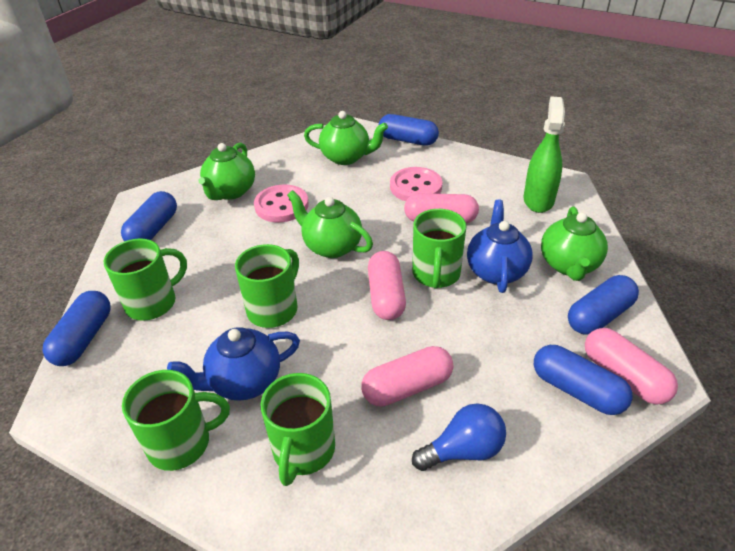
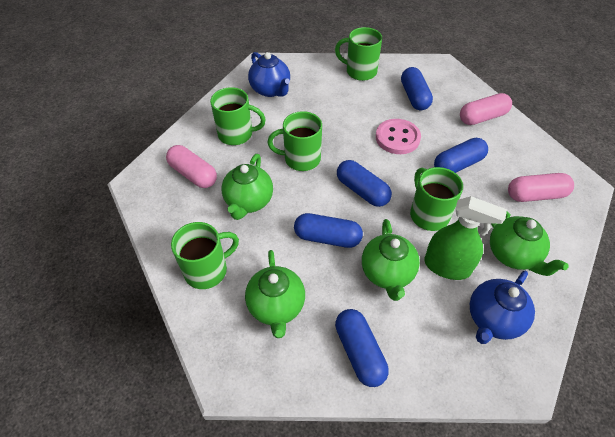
blue light bulb: 1 -> 0
pink button: 2 -> 1
pink capsule: 4 -> 3

